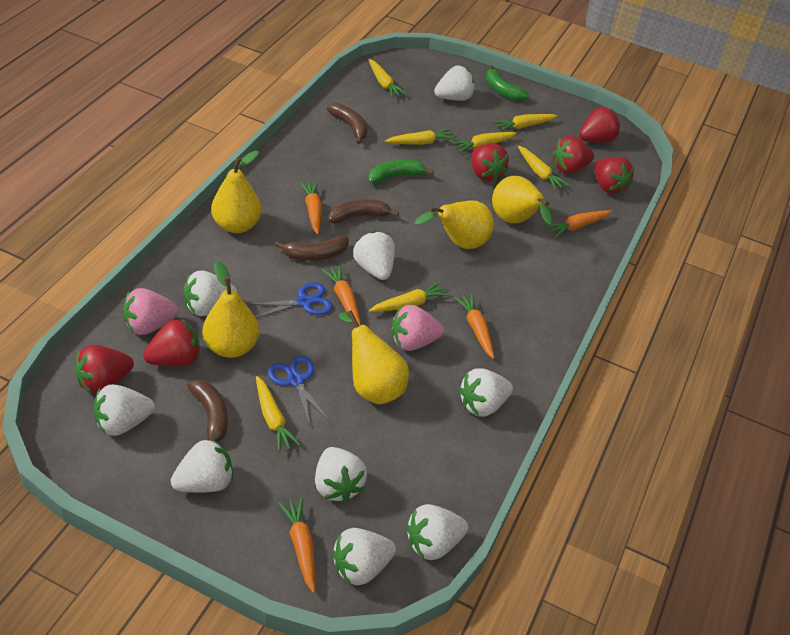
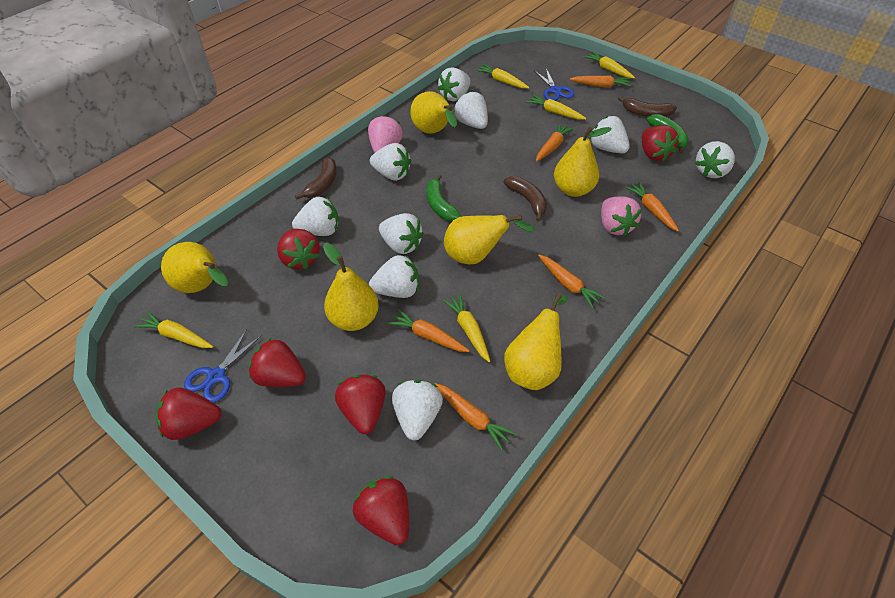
brown banana: 4 -> 3
orange carrot: 5 -> 6
yellow carrot: 7 -> 5
yellow pear: 5 -> 6

